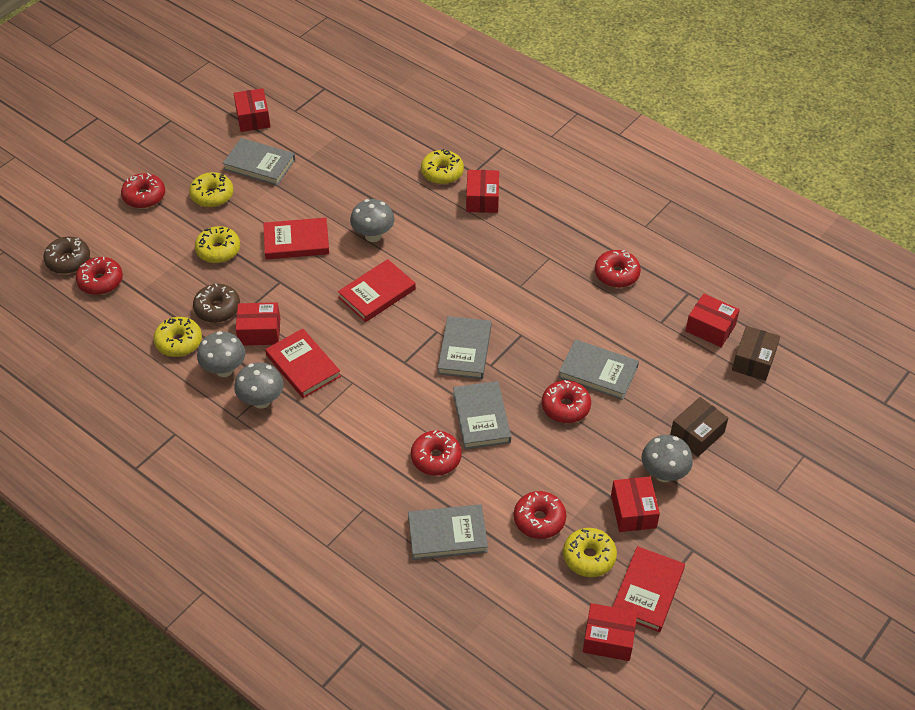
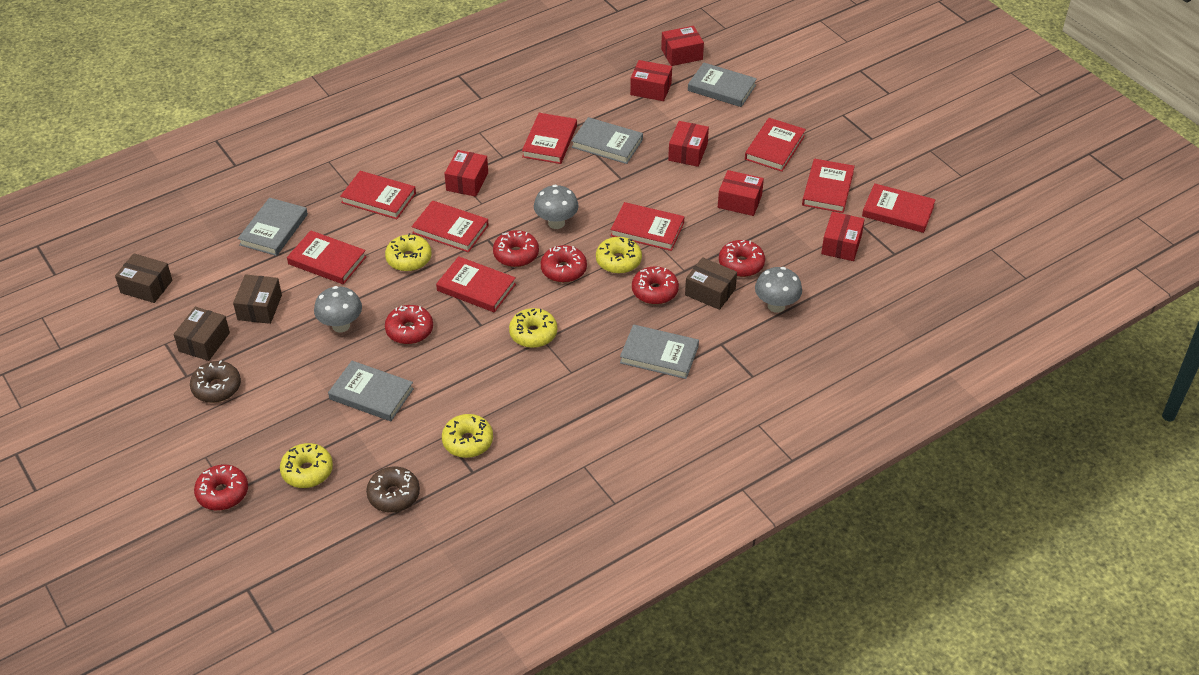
brown box: 2 -> 4
grey mushroom: 4 -> 3
red book: 4 -> 9

